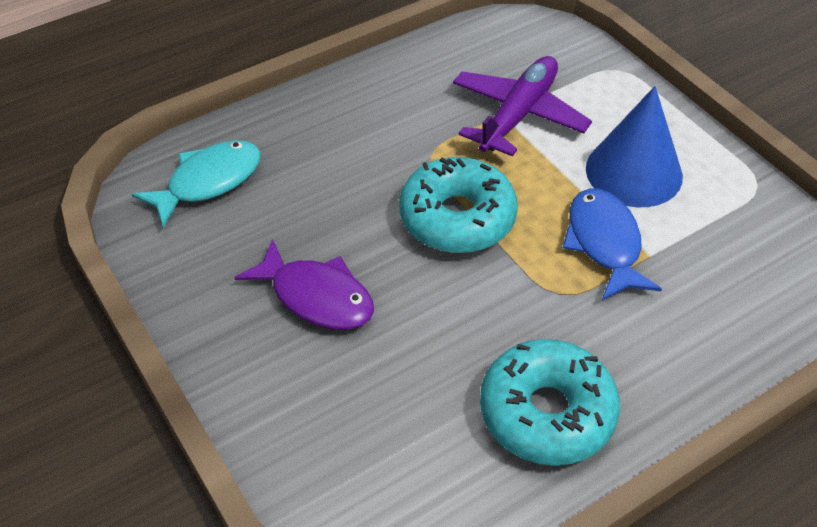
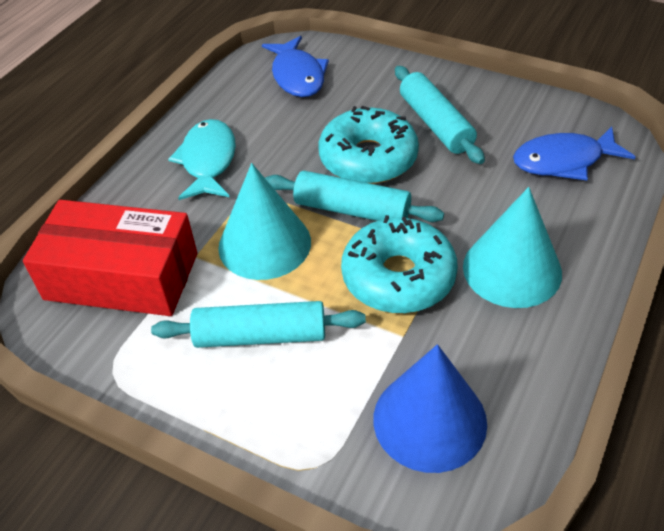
blue fish: 1 -> 2
purple fish: 1 -> 0
purple plane: 1 -> 0
red box: 0 -> 1
turquoise cone: 0 -> 2
turquoise rolling pin: 0 -> 3

